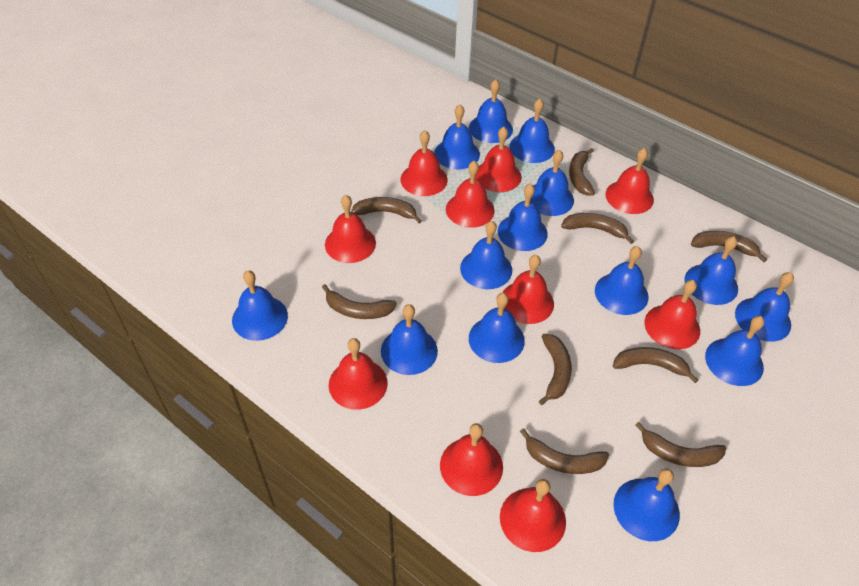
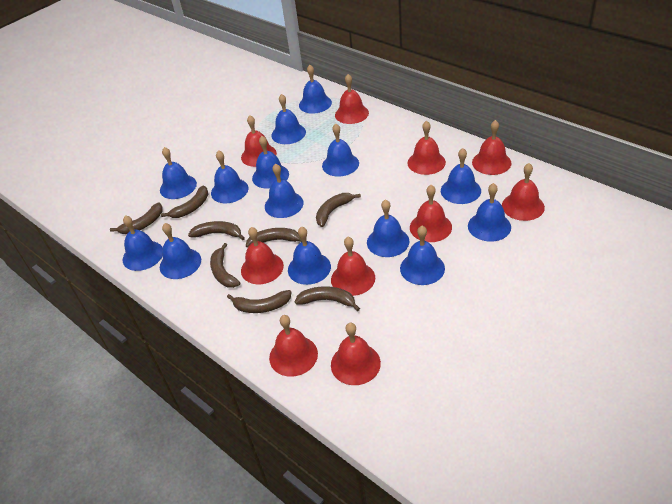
brown banana: 9 -> 8

